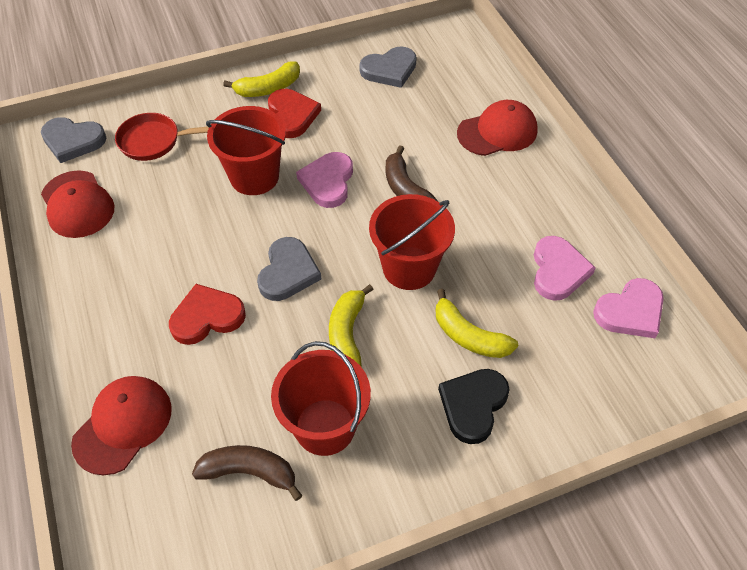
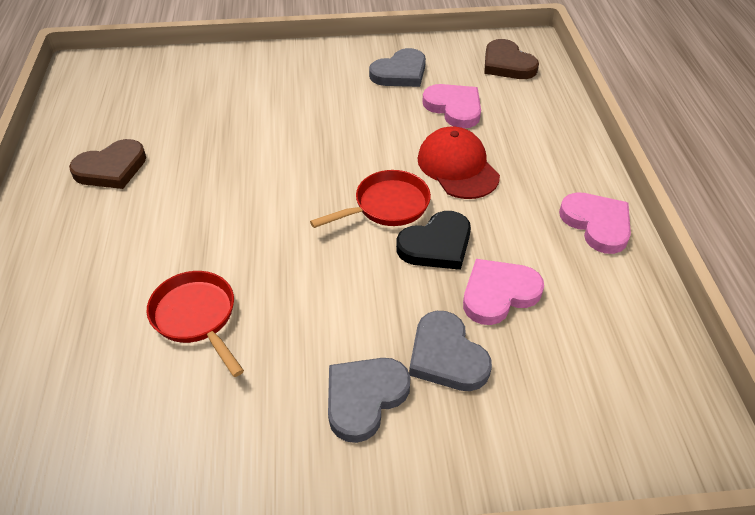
brown banana: 2 -> 0
brown heart: 0 -> 2
red bucket: 3 -> 0
red cap: 3 -> 1
red heart: 2 -> 0
red pan: 1 -> 2
yellow banana: 3 -> 0

